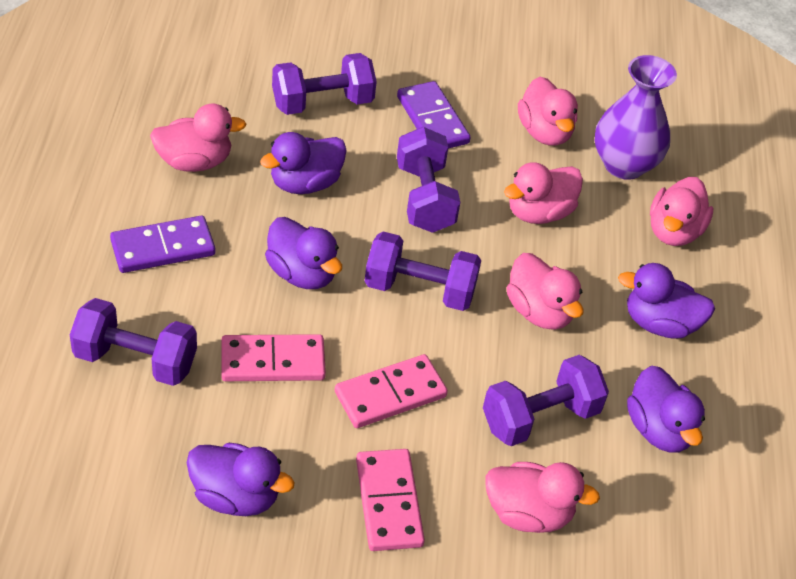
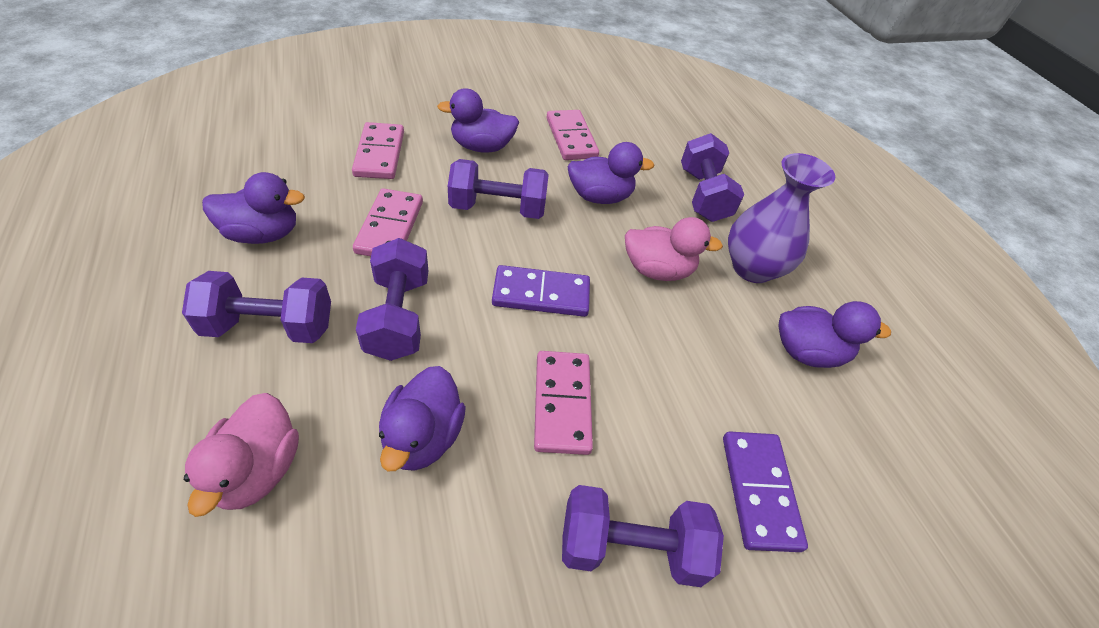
pink domino: 3 -> 4
pink duck: 6 -> 2

